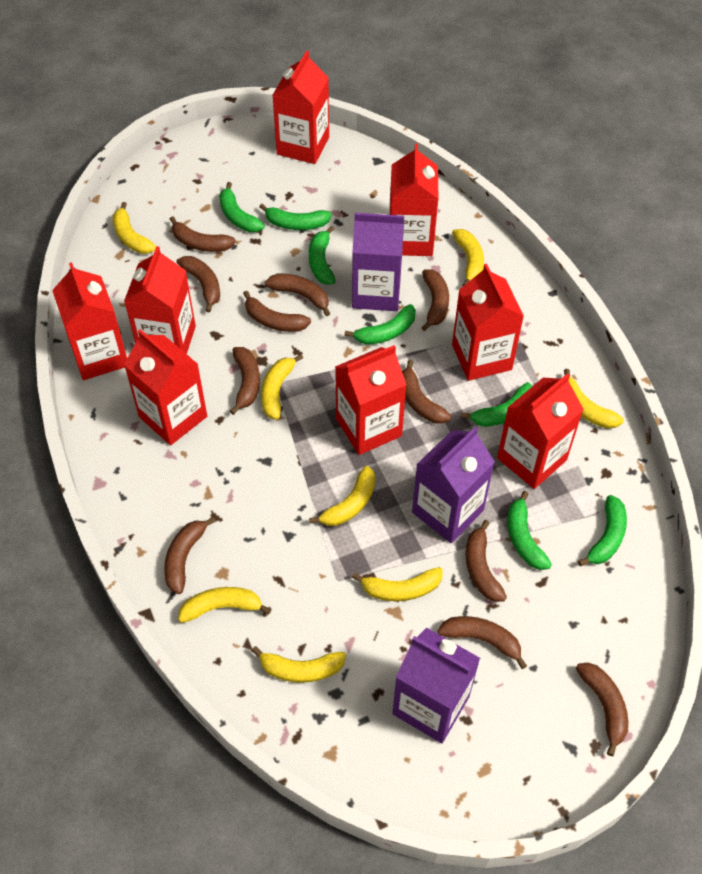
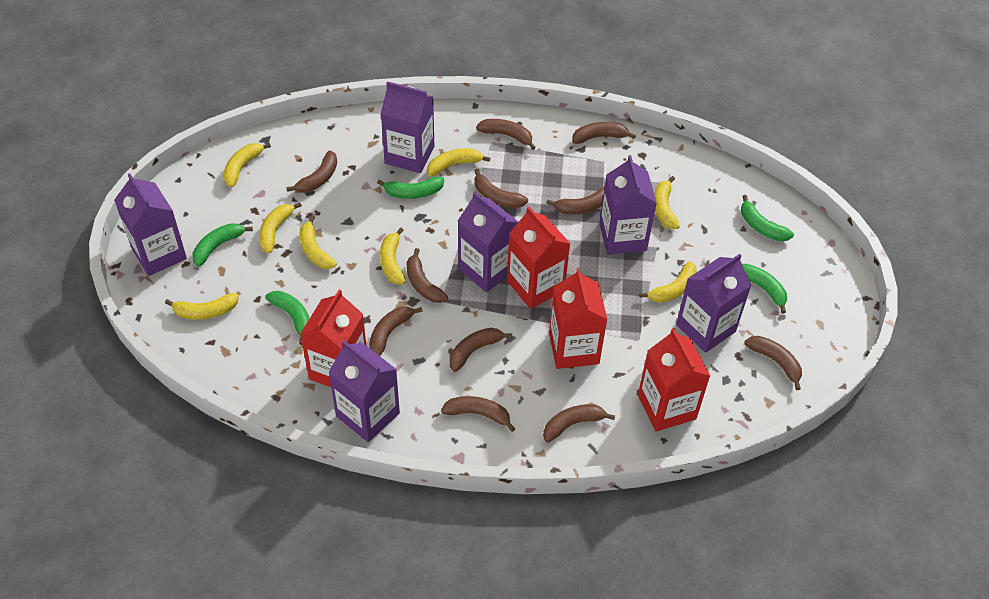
green banana: 7 -> 5
purple carton: 3 -> 6
red carton: 8 -> 4

